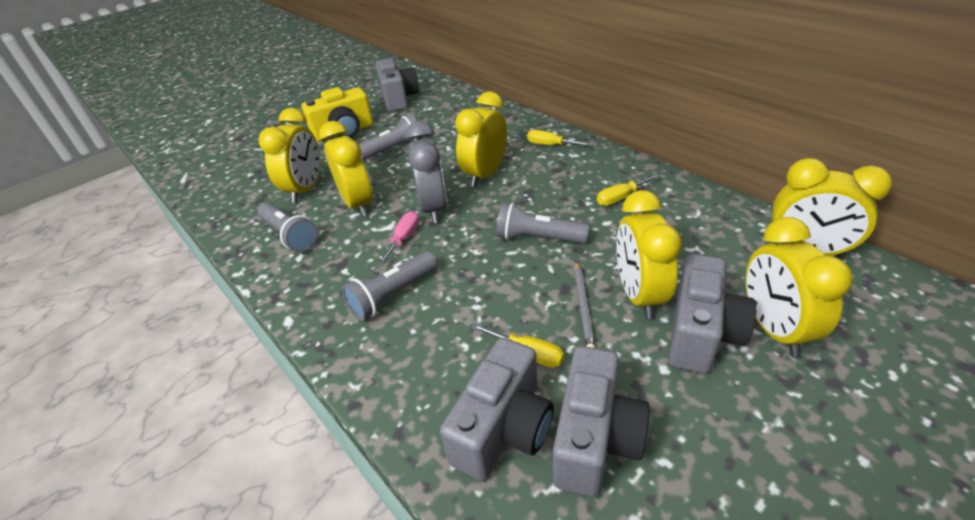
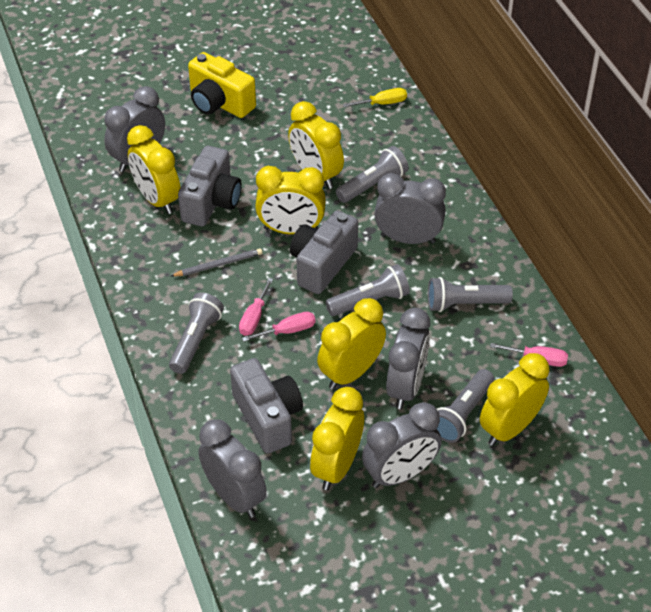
grey camera: 4 -> 3
grey clock: 1 -> 5
grey flashlight: 4 -> 5
pink screwdriver: 1 -> 3
yellow screwdriver: 3 -> 1

